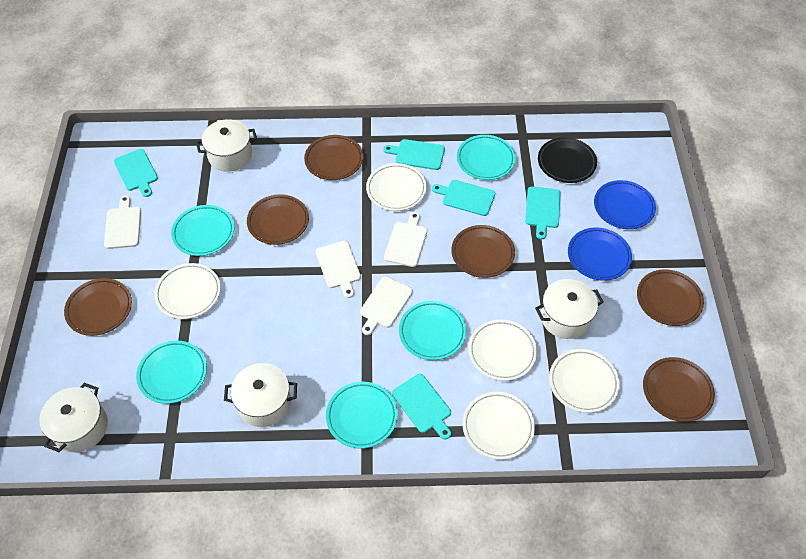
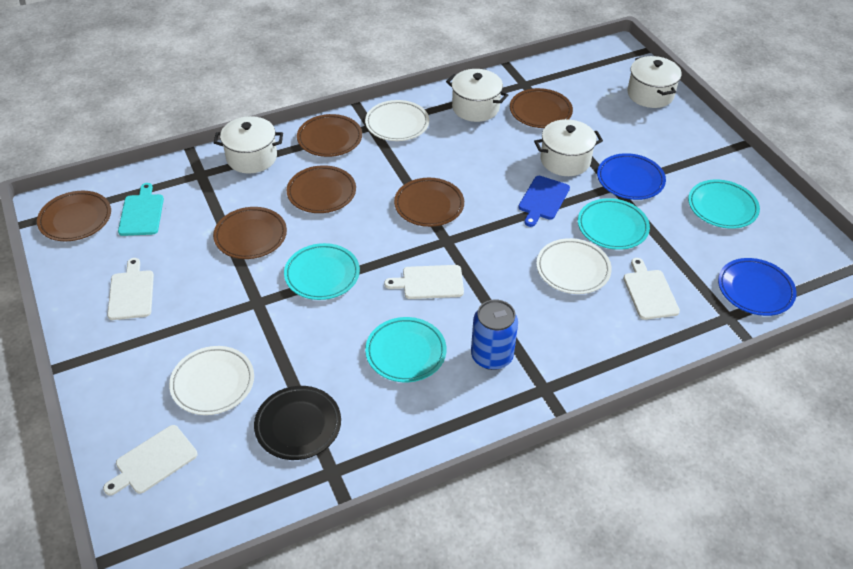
blue can: 0 -> 1
blue cutting board: 0 -> 1
turquoise cutting board: 5 -> 1
turquoise plate: 5 -> 4
white plate: 5 -> 3

